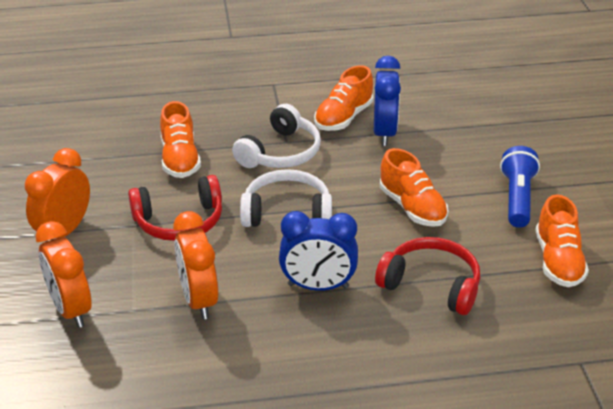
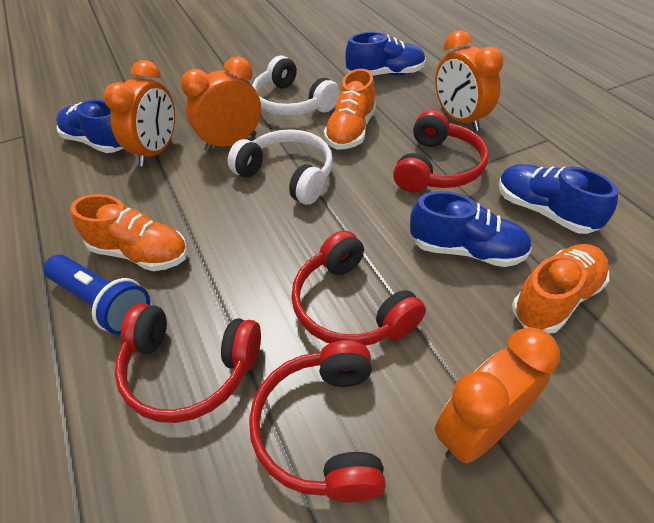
blue clock: 2 -> 0
blue shoe: 0 -> 4
orange clock: 3 -> 4
orange shoe: 4 -> 3
red headphones: 2 -> 4

